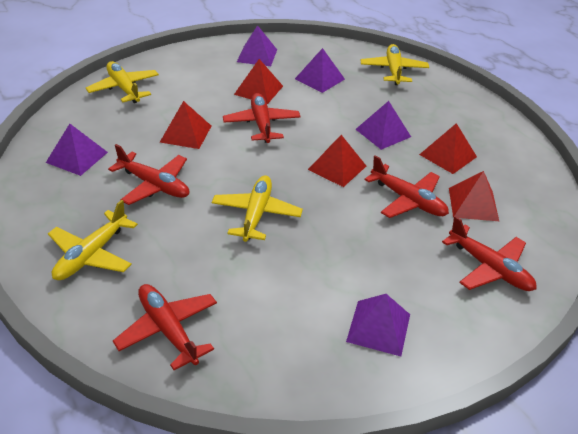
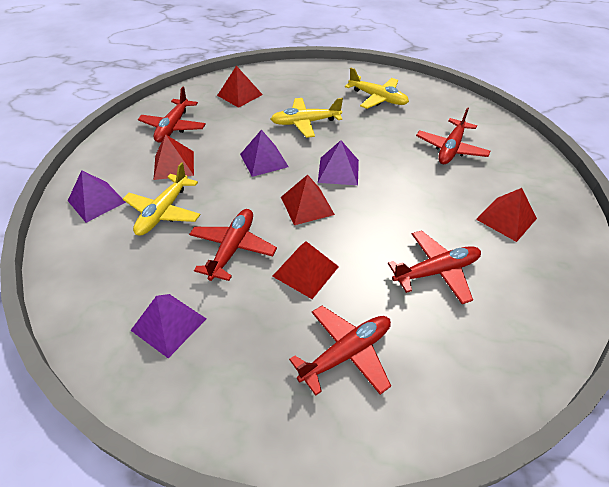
purple pyramid: 5 -> 4
yellow plane: 4 -> 3

